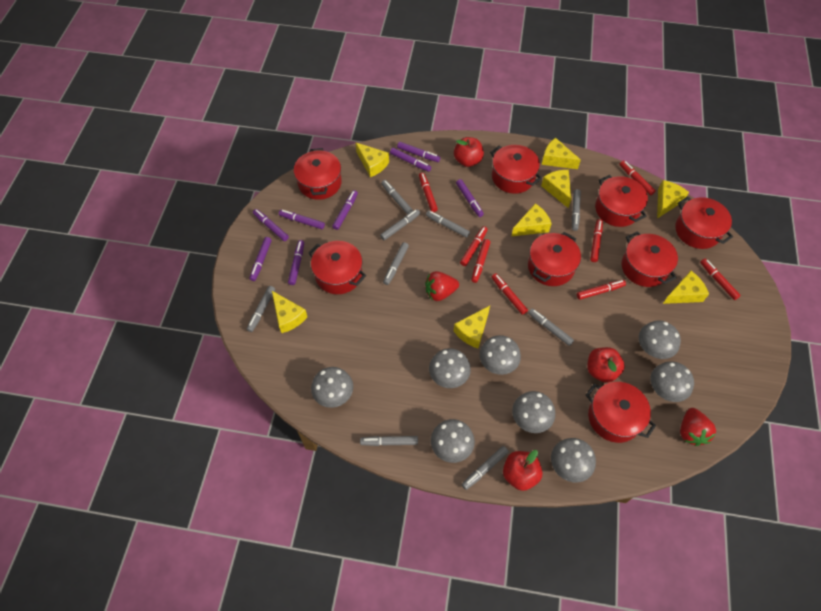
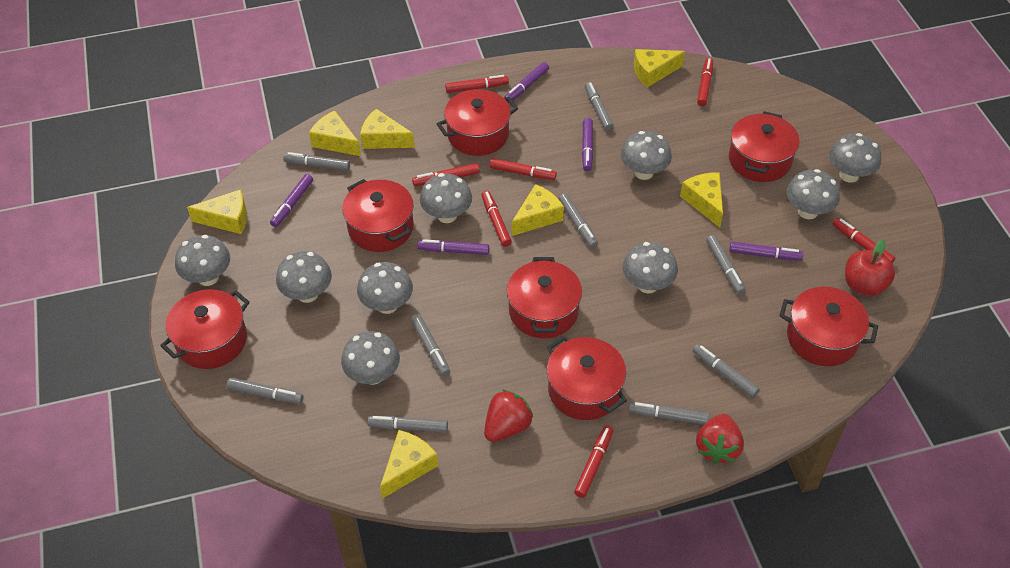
grey mushroom: 8 -> 9
purple marker: 8 -> 5
red apple: 3 -> 1
red marker: 8 -> 7
red pot: 8 -> 7
yellow cheese: 8 -> 7

